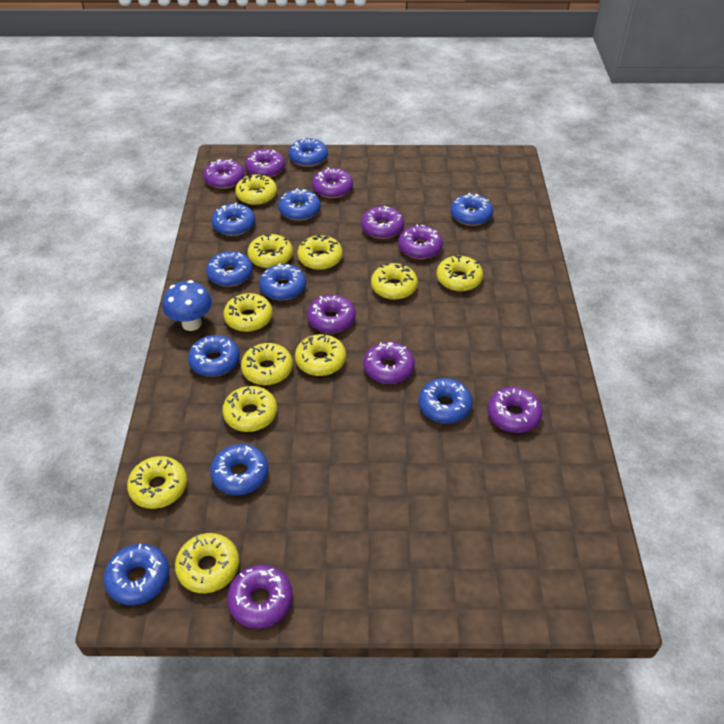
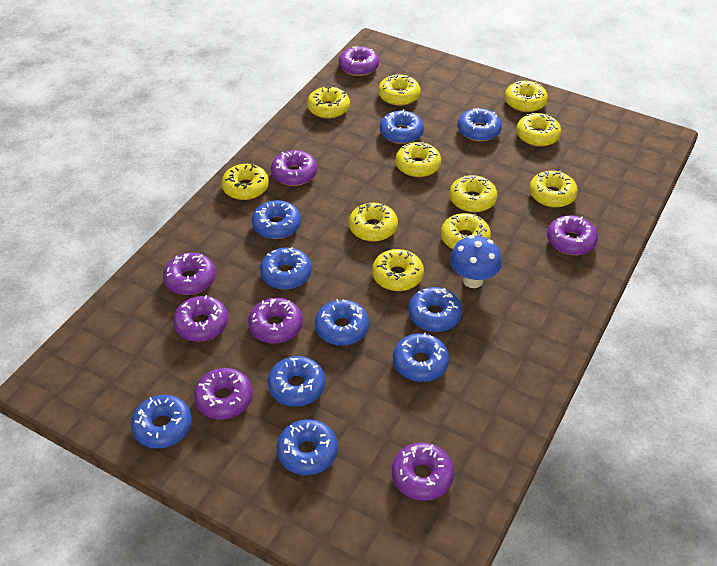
purple donut: 9 -> 8

